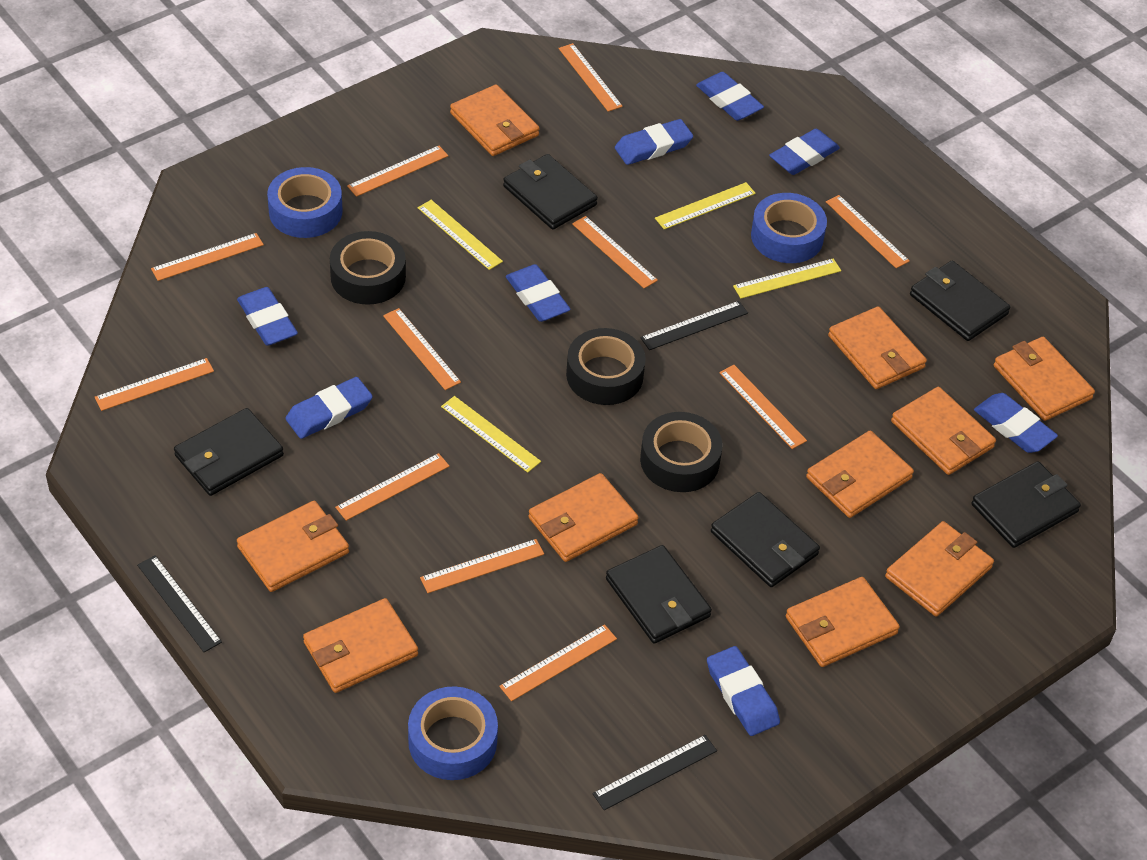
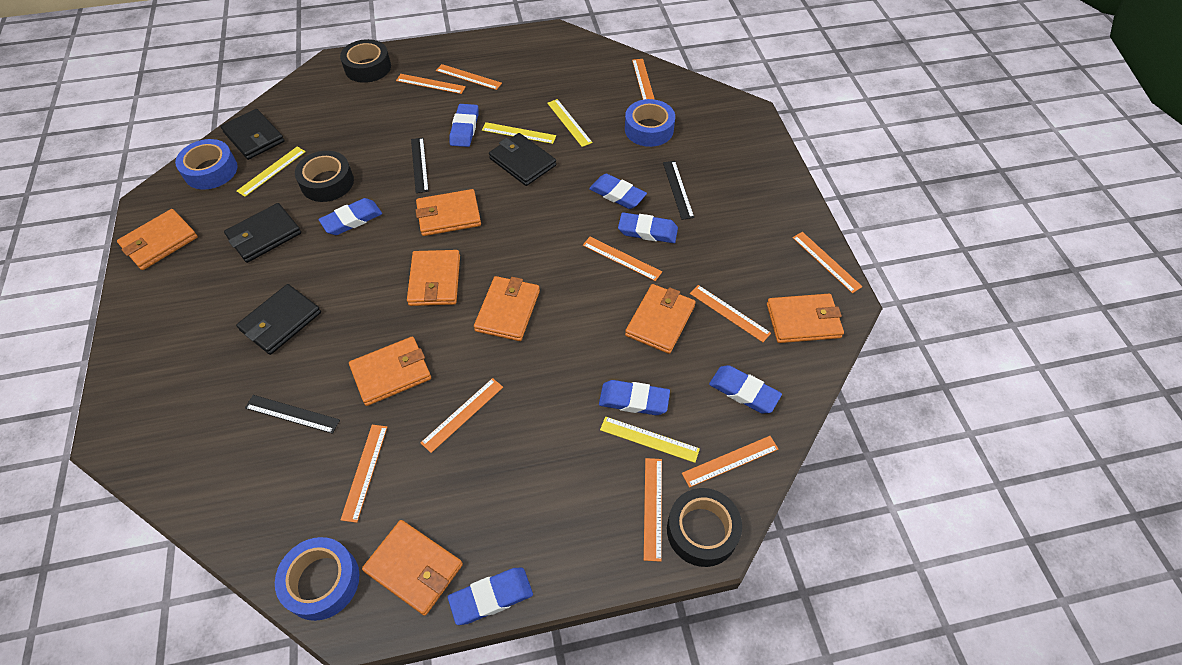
black wallet: 6 -> 4
blue eraser: 8 -> 7
orange ruler: 11 -> 10
orange wallet: 10 -> 8

